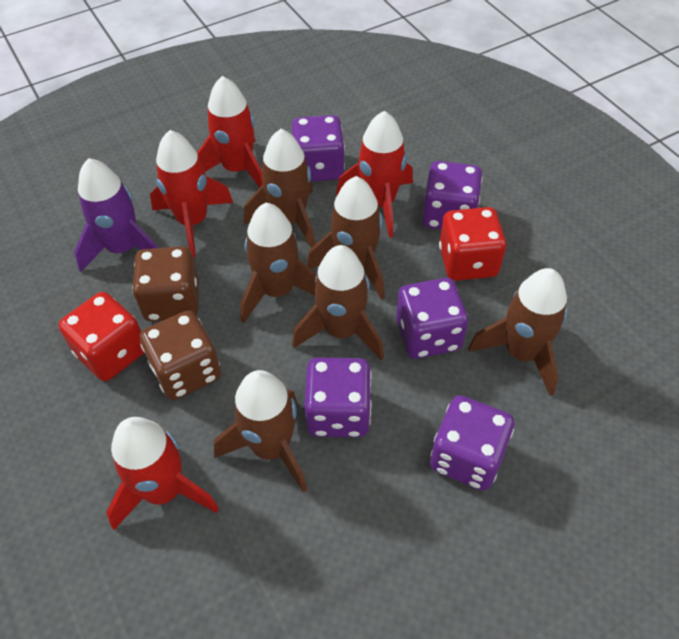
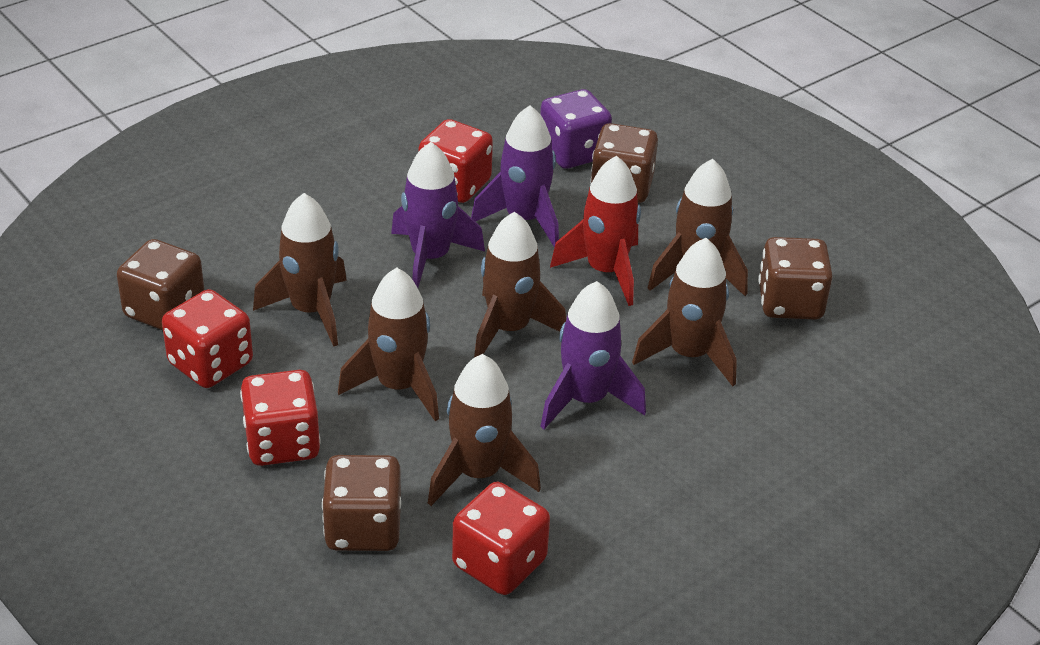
brown dice: 2 -> 4
purple dice: 5 -> 1
purple rocket: 1 -> 3
red dice: 2 -> 4
red rocket: 4 -> 1

